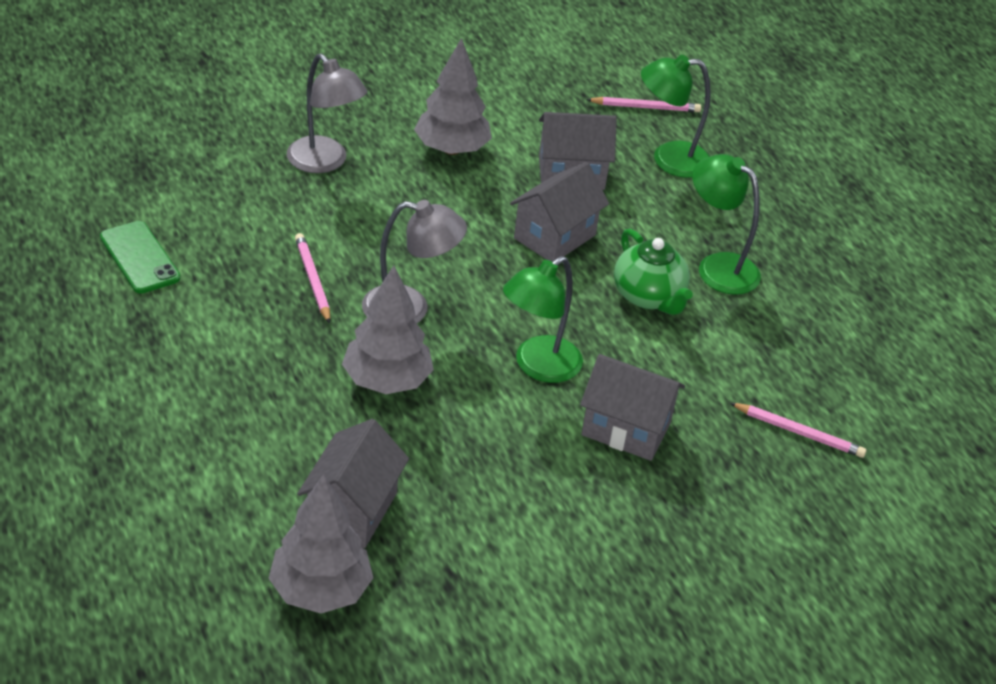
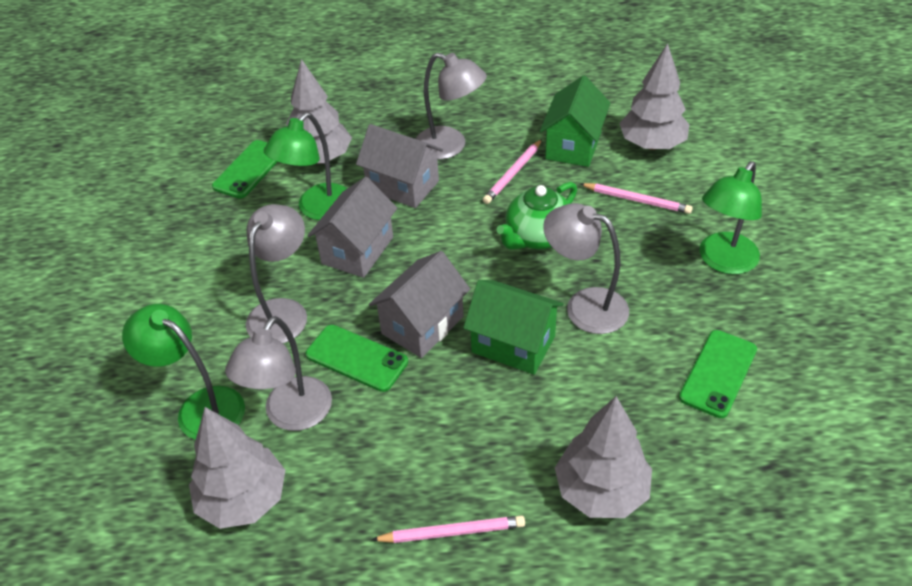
green house: 0 -> 2
green phone: 1 -> 3
grey house: 4 -> 3
grey lamp: 2 -> 4
grey tree: 3 -> 4

